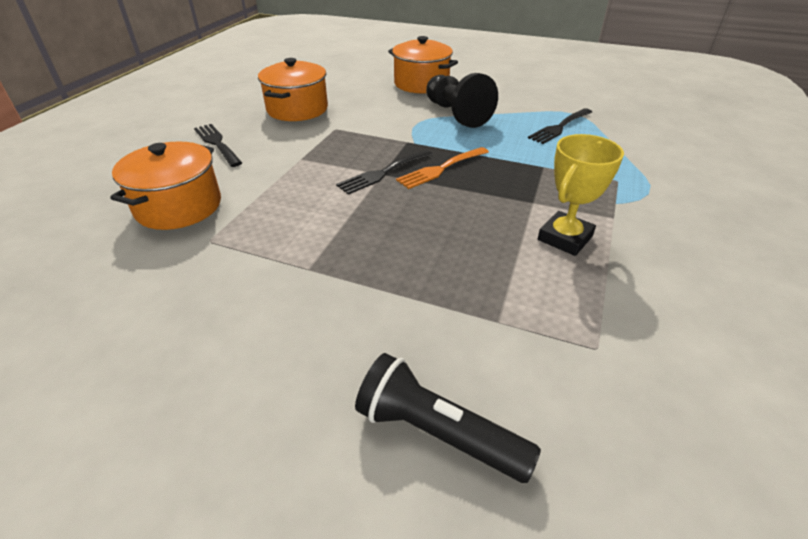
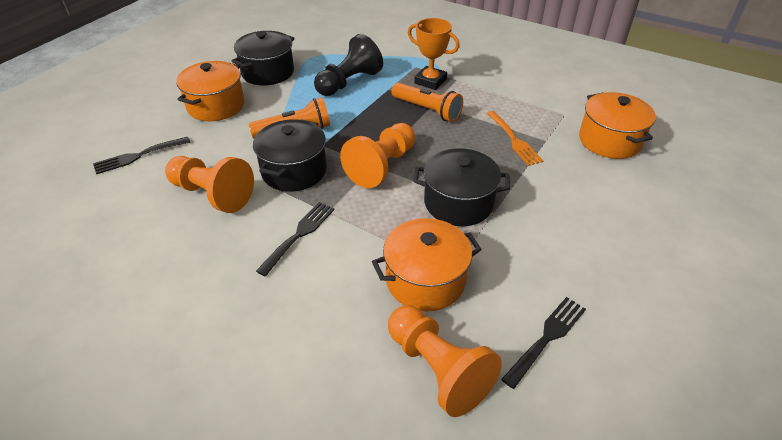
black flashlight: 1 -> 0
black pot: 0 -> 3
orange flashlight: 0 -> 2
orange pawn: 0 -> 3
orange trophy: 0 -> 1
yellow trophy: 1 -> 0

